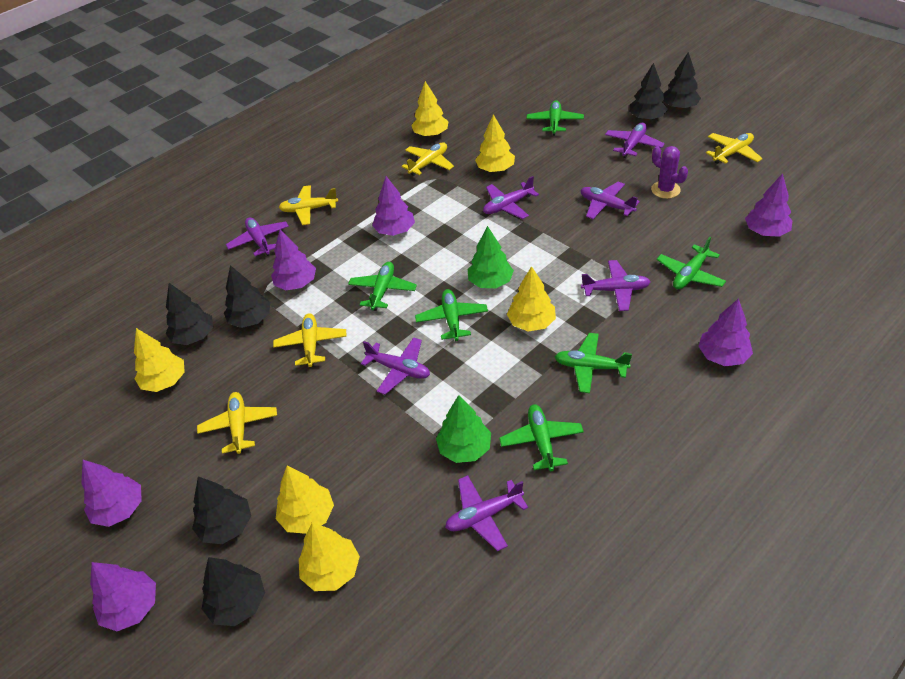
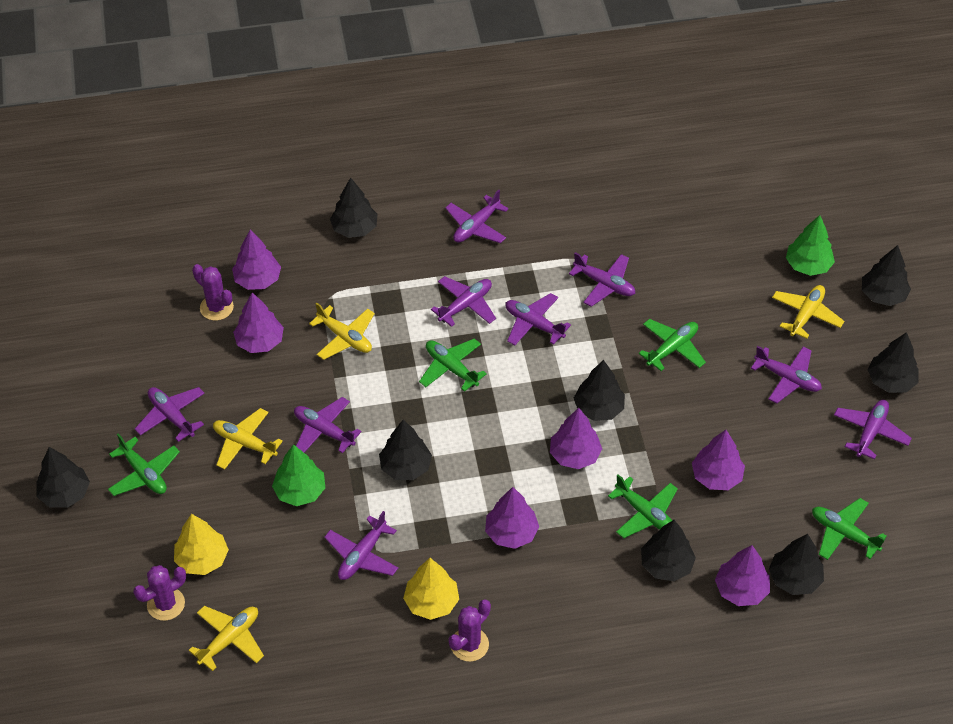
black tree: 6 -> 8
green plane: 6 -> 5
purple cactus: 1 -> 3
purple plane: 7 -> 9
yellow plane: 5 -> 4
yellow tree: 6 -> 2

